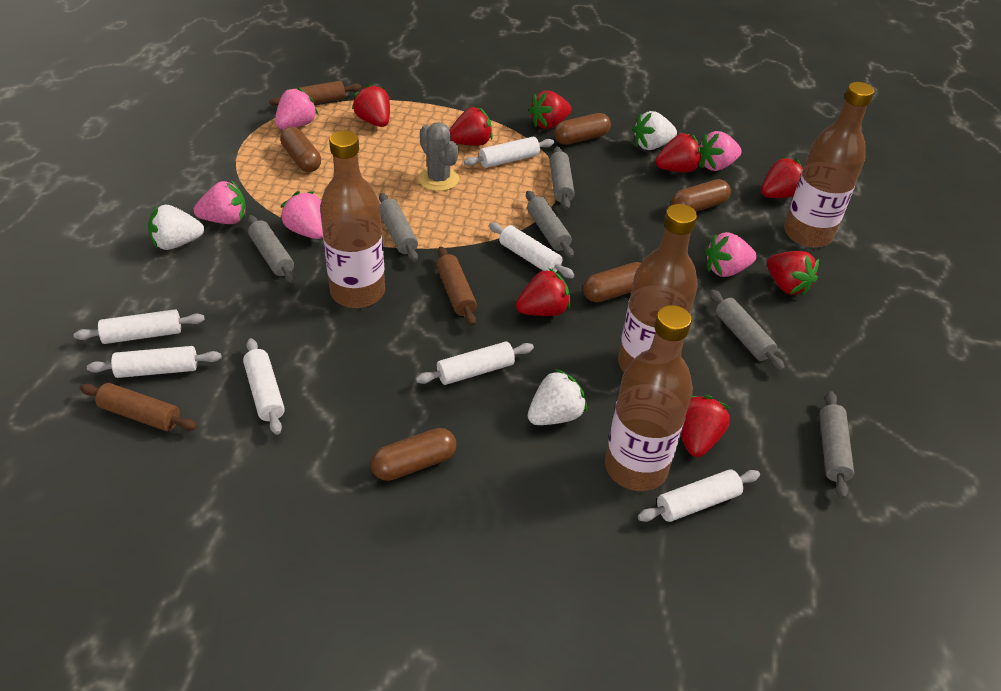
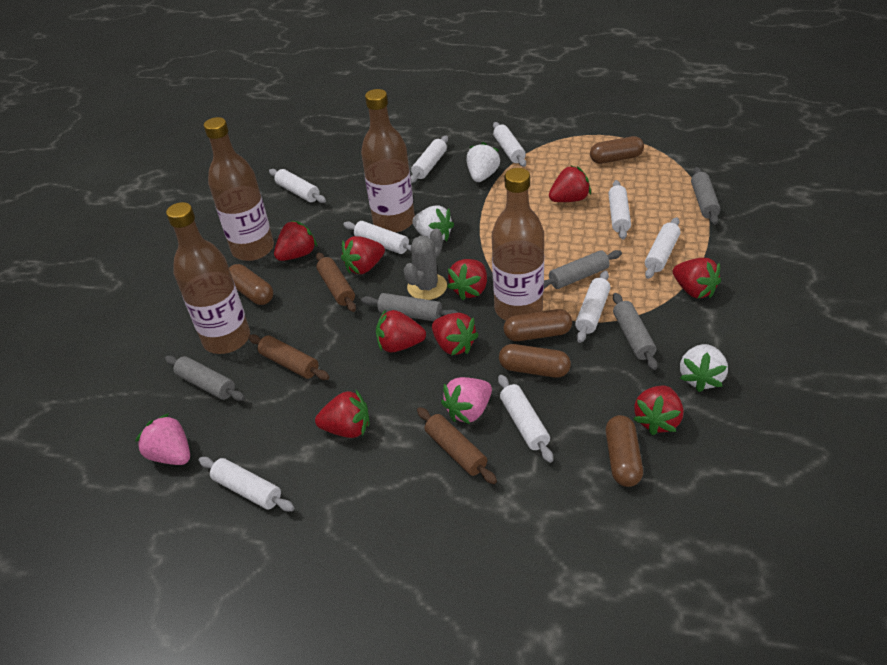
grey rolling pin: 6 -> 5
pink strawberry: 5 -> 2
red strawberry: 8 -> 9
white rolling pin: 7 -> 9

